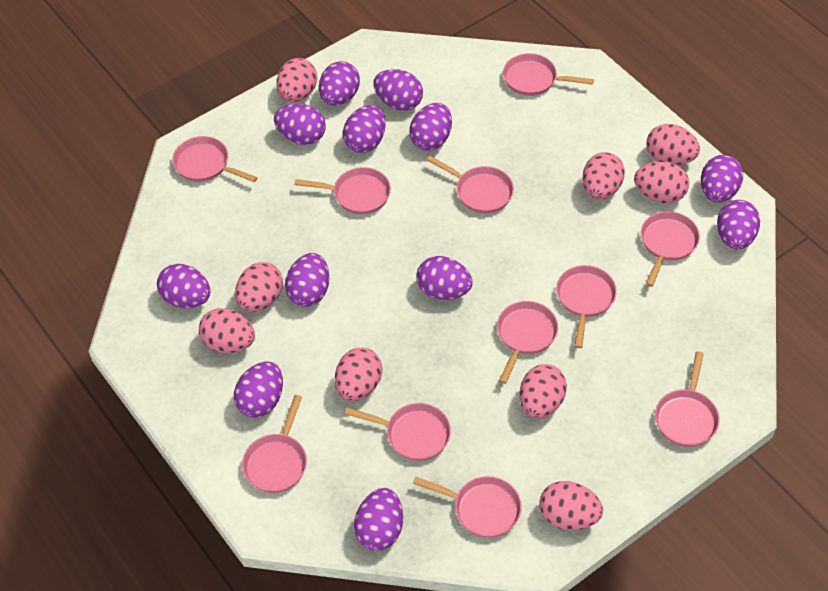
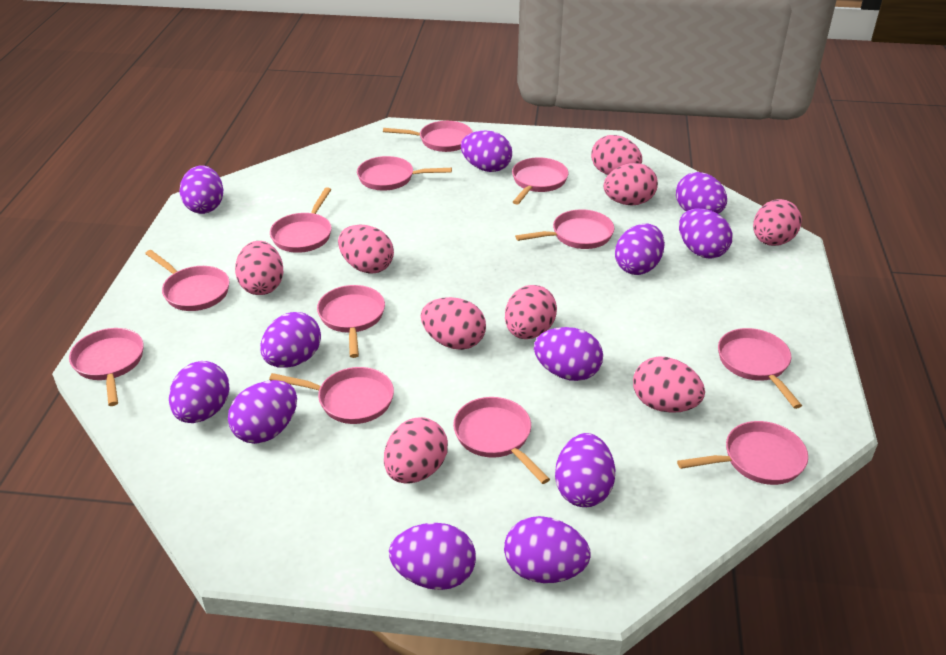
pink pan: 11 -> 12

